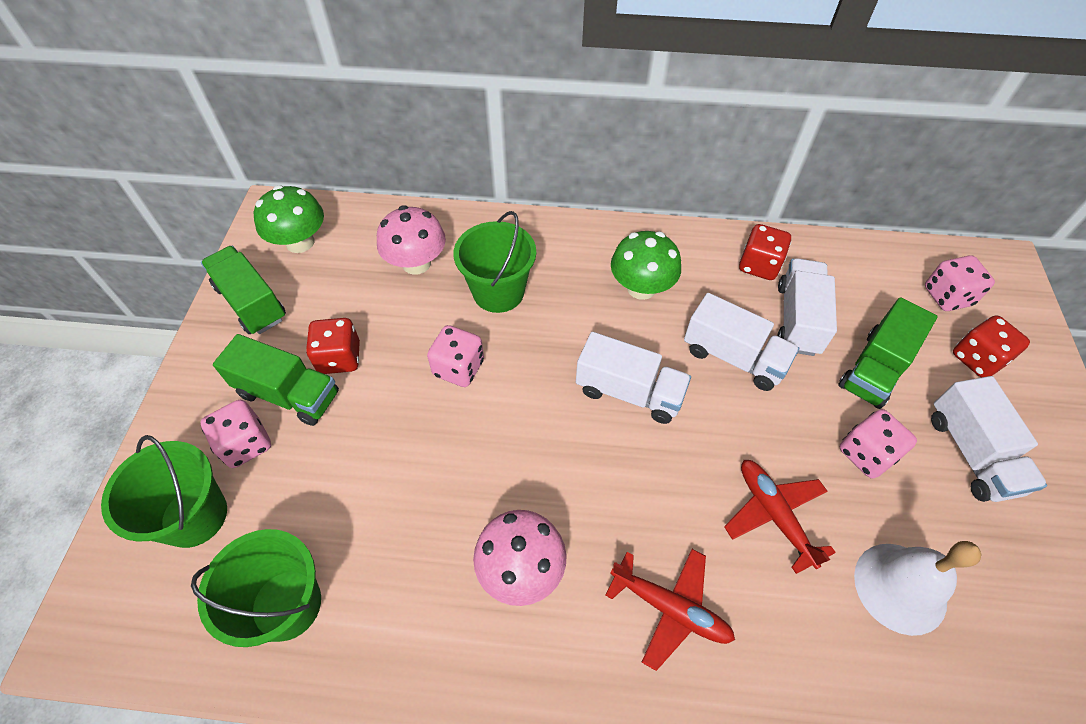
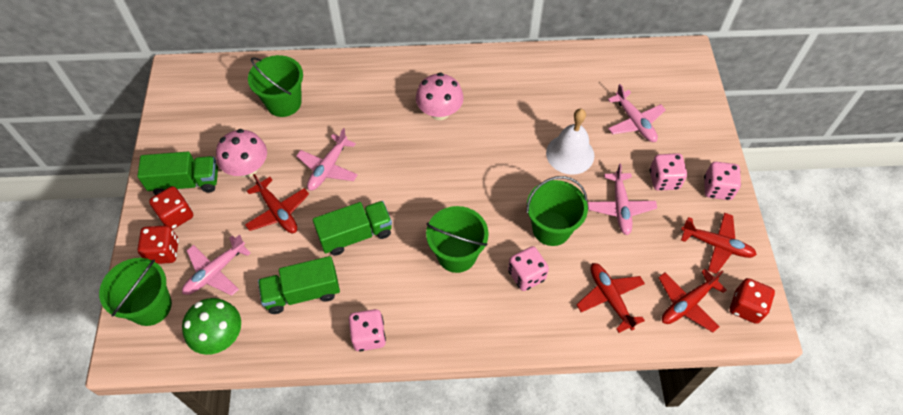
green bucket: 3 -> 4
green mushroom: 2 -> 1
pink plane: 0 -> 4
red plane: 2 -> 4
white truck: 4 -> 0

